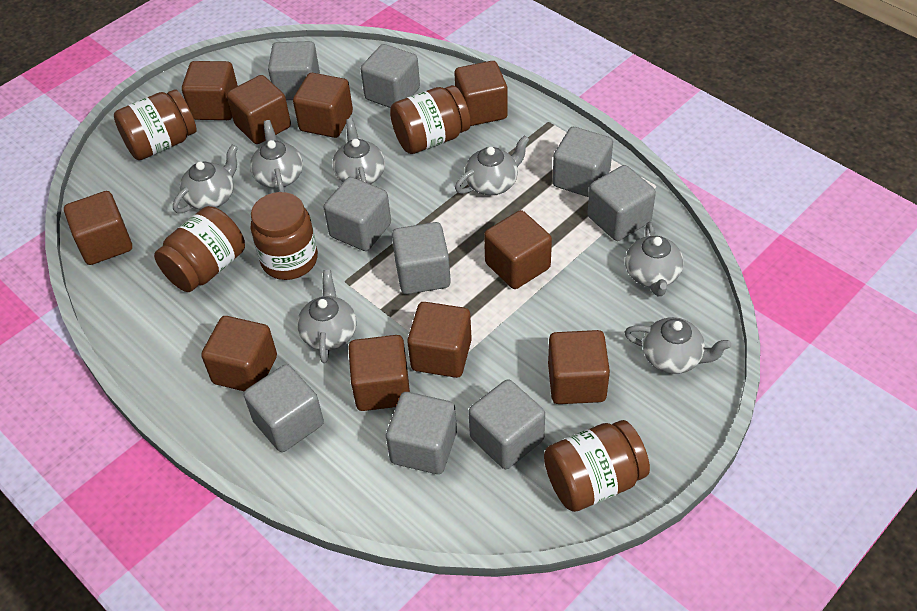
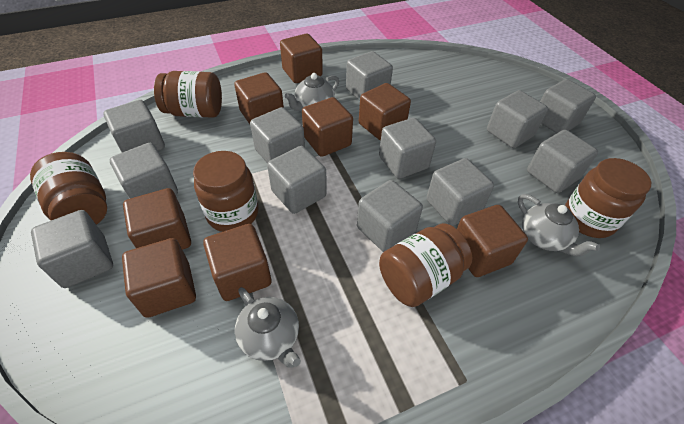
brown cube: 10 -> 8
grey cube: 9 -> 12
grey teapot: 7 -> 3

